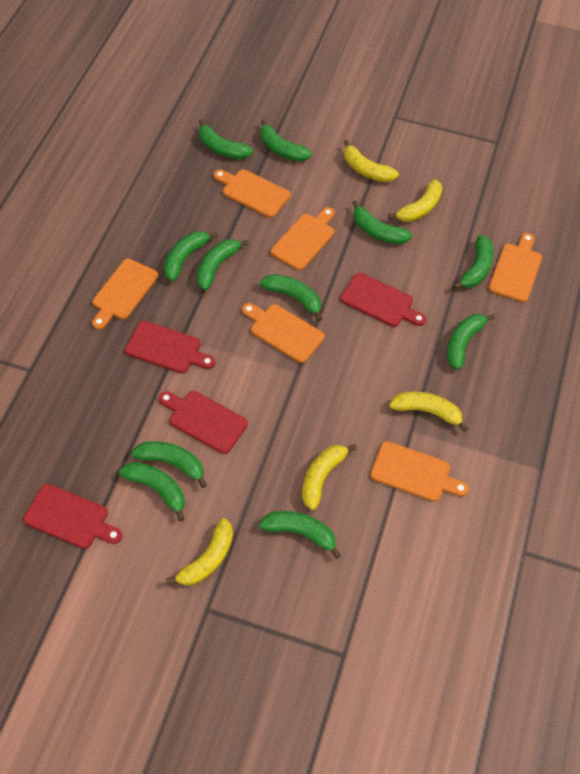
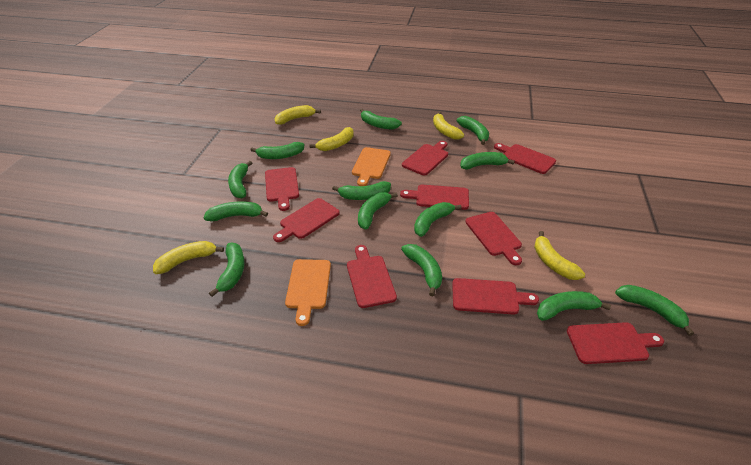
green banana: 11 -> 13
orange cutting board: 6 -> 2
red cutting board: 4 -> 9

